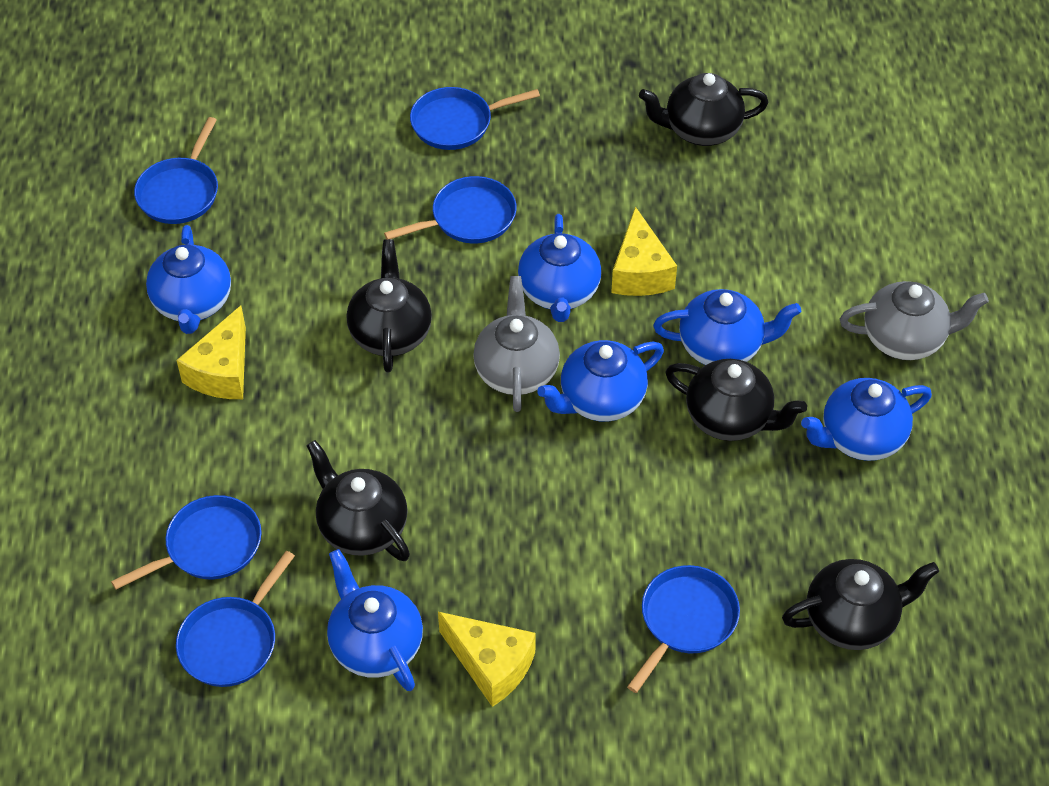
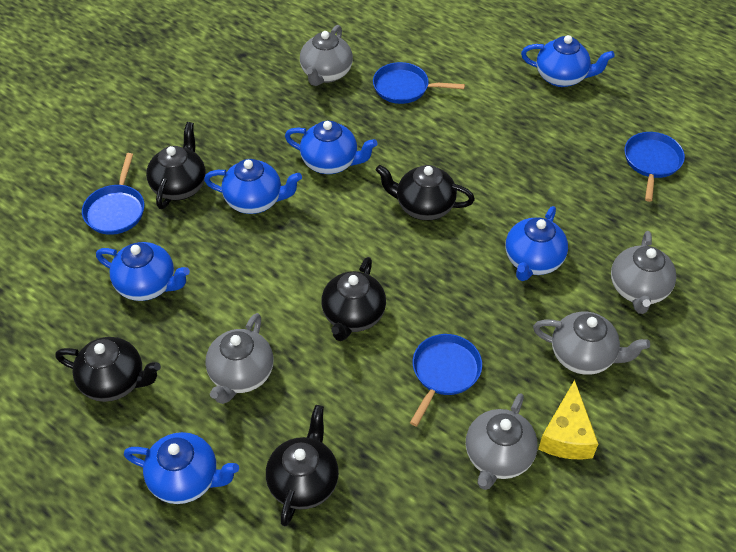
blue pan: 6 -> 4
grey teapot: 2 -> 5
yellow cheese: 3 -> 1

